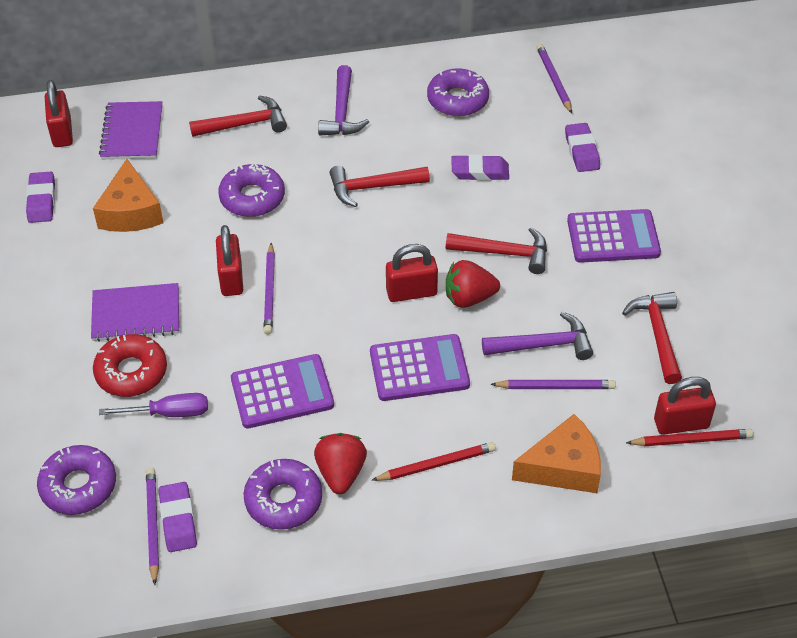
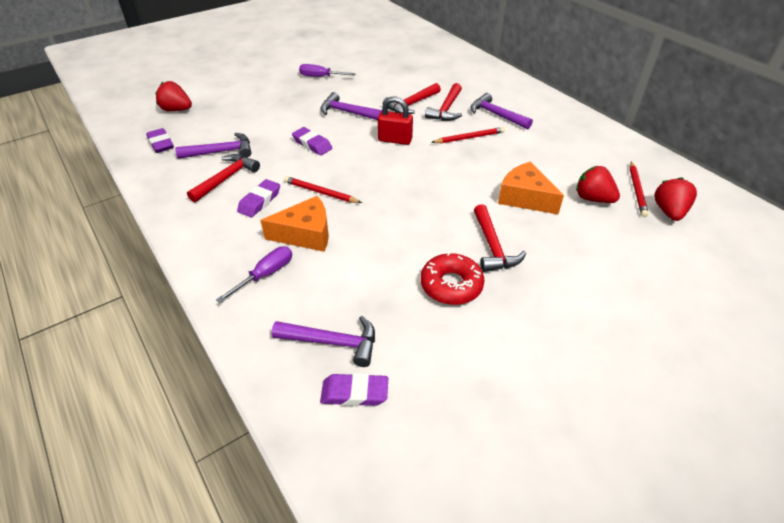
purple calculator: 3 -> 0
purple donut: 4 -> 0
purple hammer: 2 -> 4
purple notebook: 2 -> 0
purple pencil: 4 -> 0
purple screwdriver: 1 -> 2
red padlock: 4 -> 1
red pencil: 2 -> 3
red strawberry: 2 -> 3

